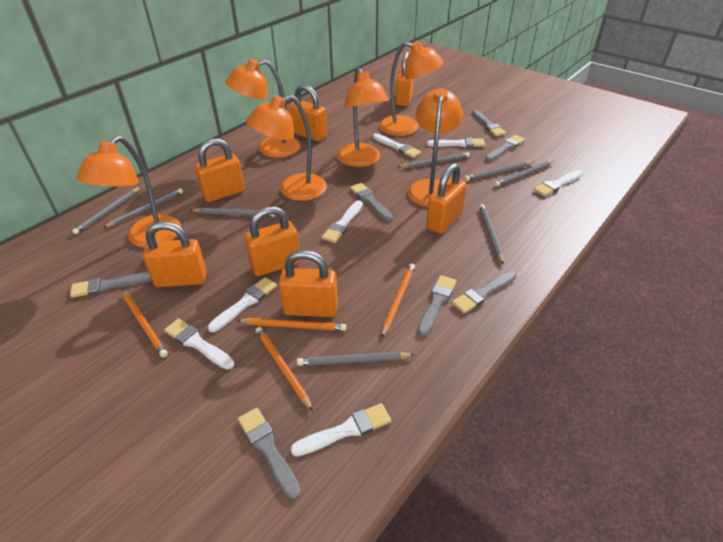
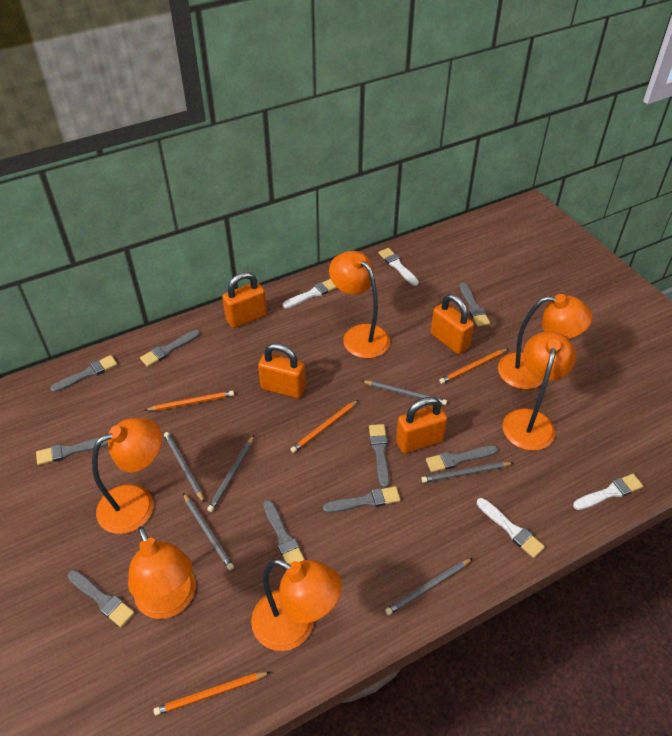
grey brush: 7 -> 9
grey pencil: 8 -> 6
orange padlock: 7 -> 4
white brush: 7 -> 4

